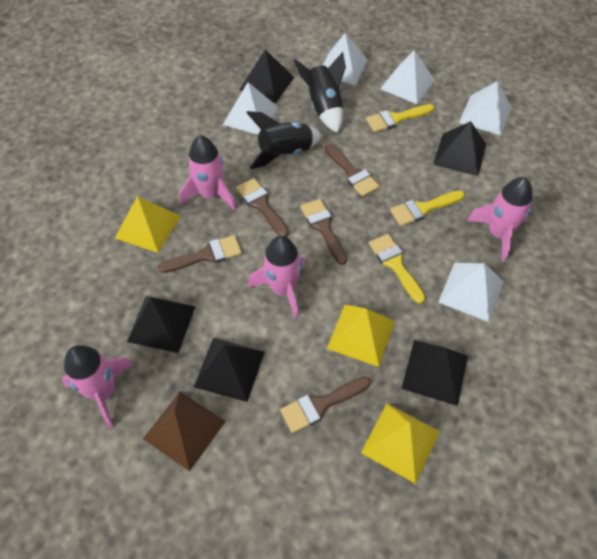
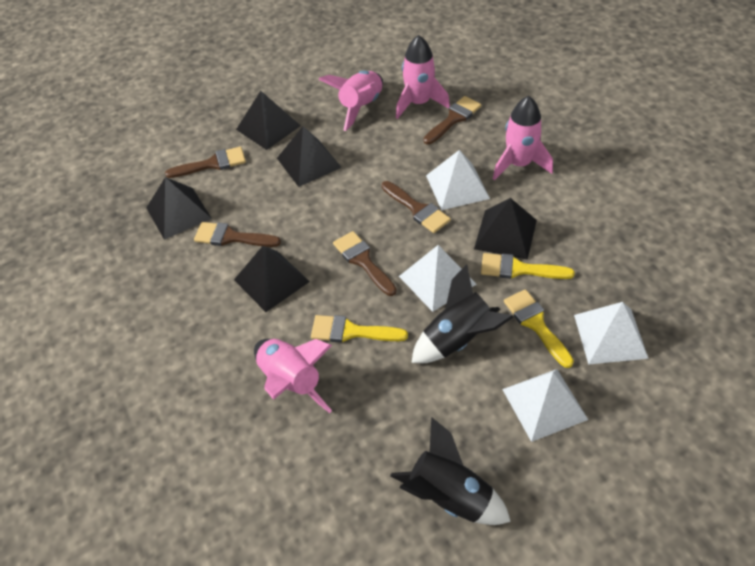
brown pyramid: 1 -> 0
white pyramid: 5 -> 4
yellow pyramid: 3 -> 0

